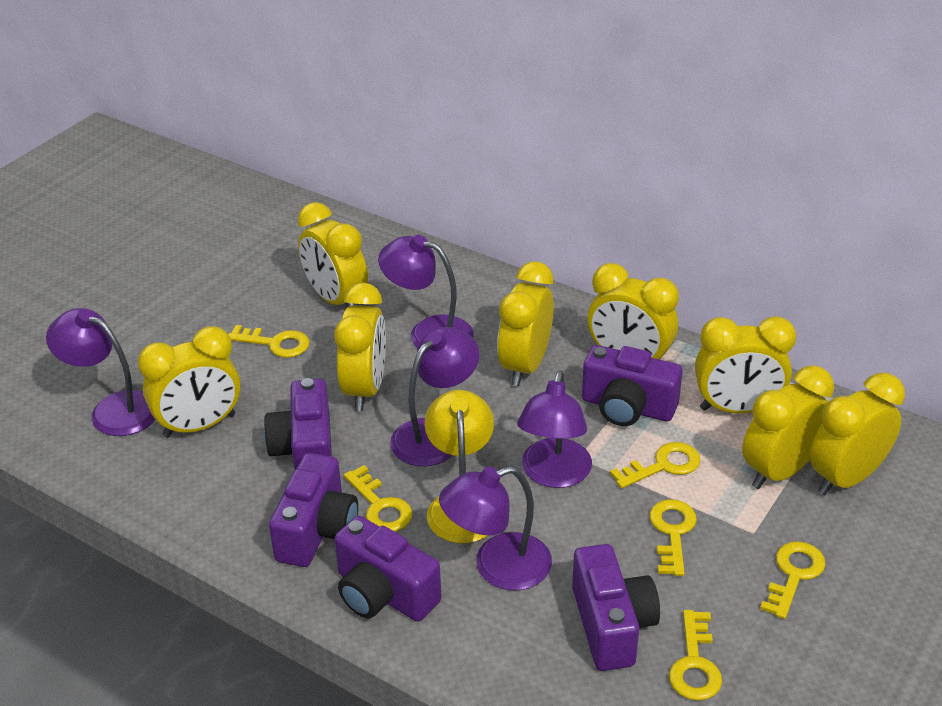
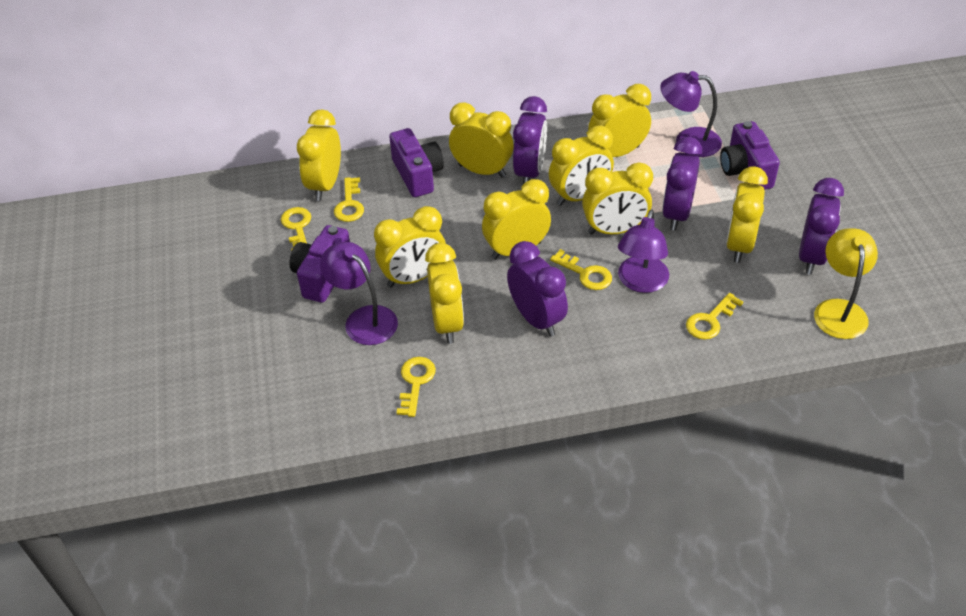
purple camera: 5 -> 3
purple clock: 0 -> 4
purple lamp: 5 -> 3
yellow clock: 8 -> 9
yellow key: 6 -> 5

